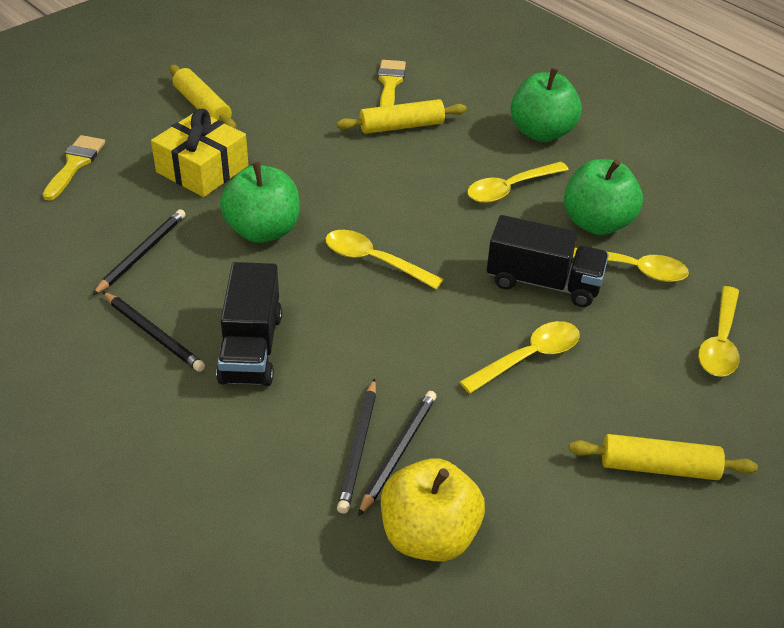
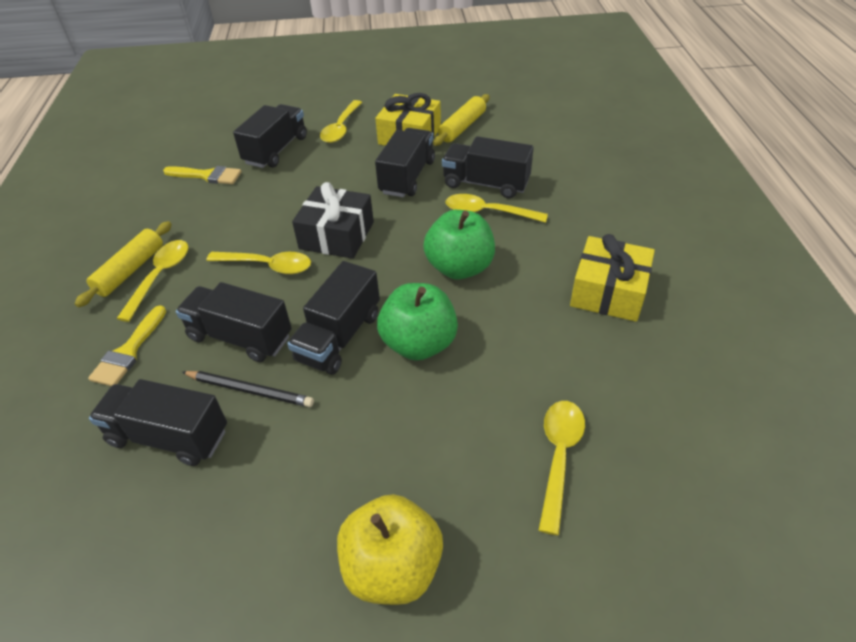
black gift: 0 -> 1
black pencil: 4 -> 1
black truck: 2 -> 6
green apple: 3 -> 2
yellow gift: 1 -> 2
yellow rolling pin: 3 -> 2

